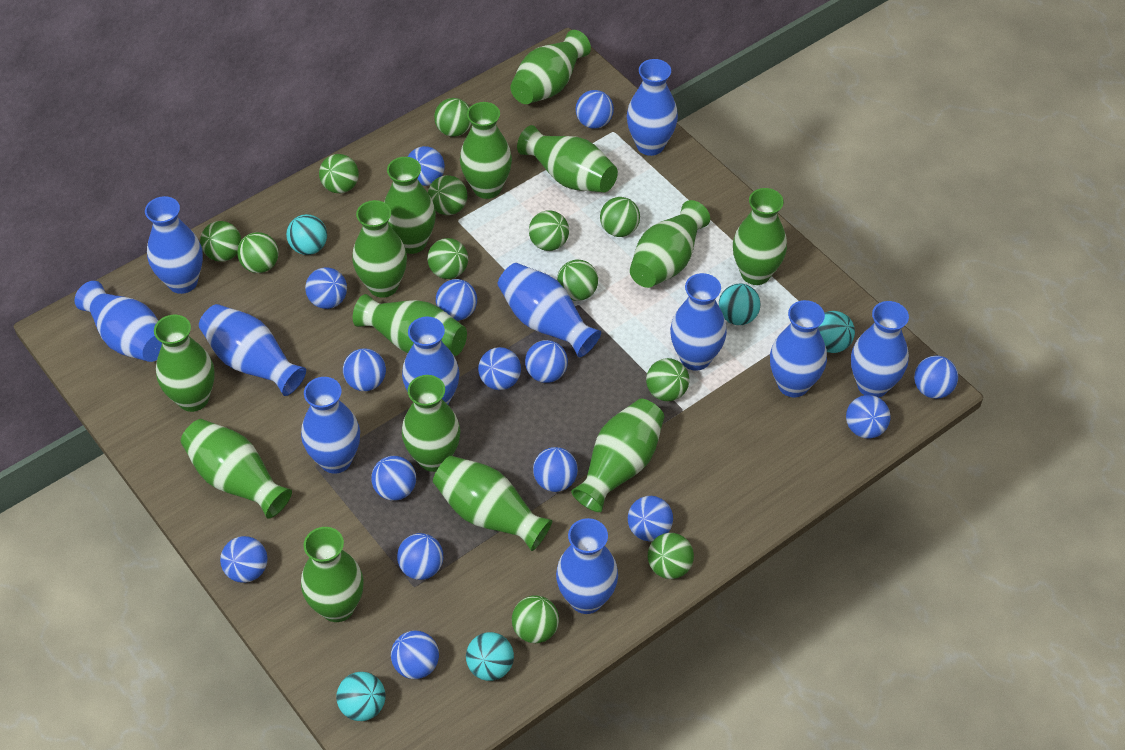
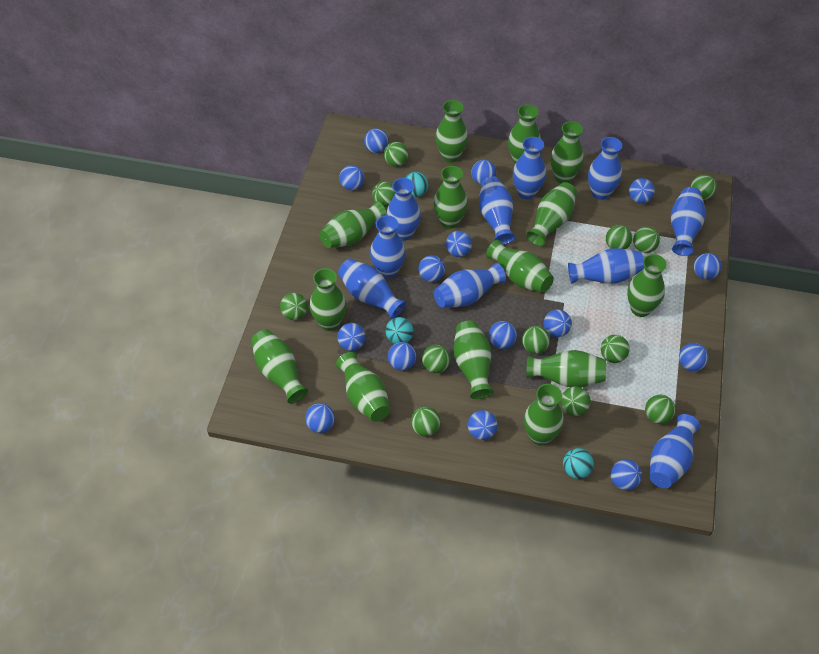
blue vase: 11 -> 10
turquoise ball: 5 -> 3

